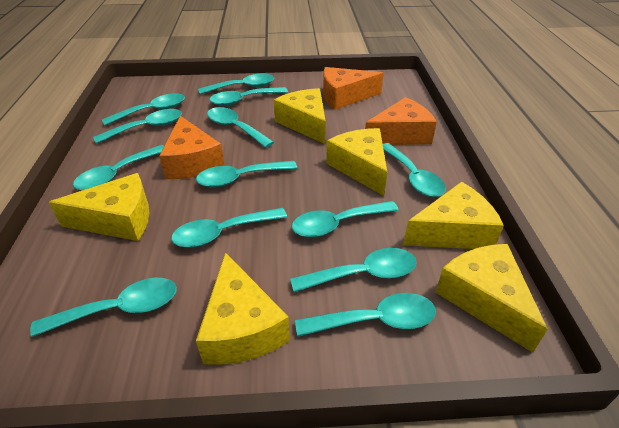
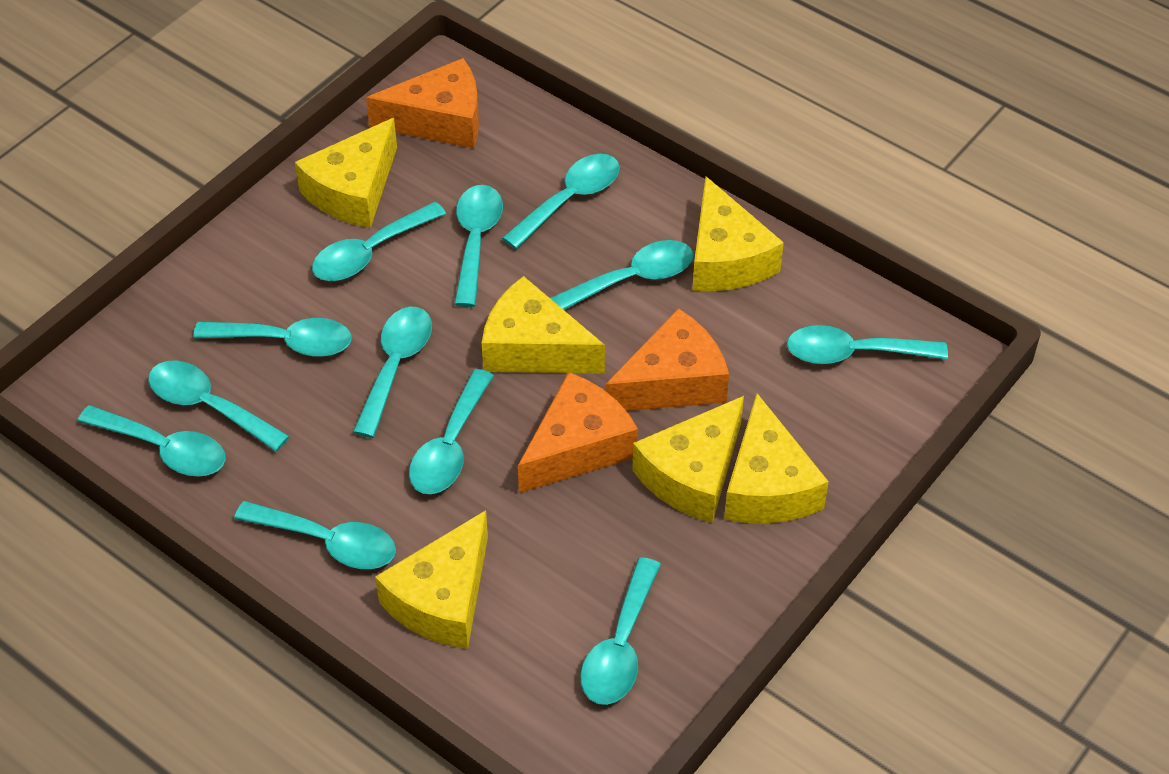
turquoise spoon: 13 -> 12

